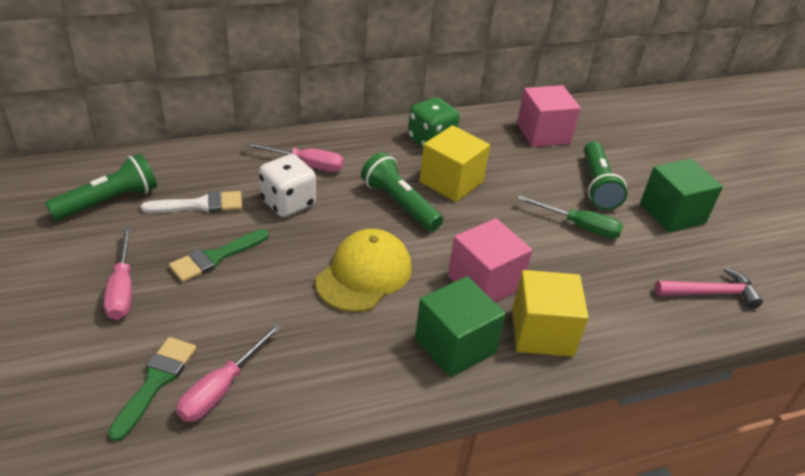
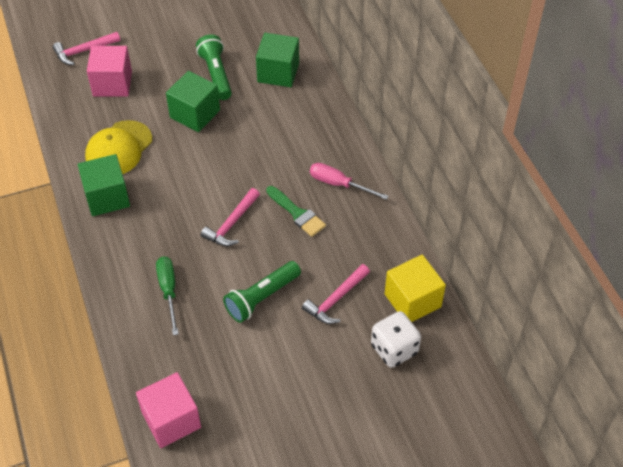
green brush: 2 -> 1
green cube: 2 -> 3
green dice: 1 -> 0
green flashlight: 3 -> 2
pink hammer: 1 -> 3
pink screwdriver: 3 -> 1
white brush: 1 -> 0
yellow cube: 2 -> 1

